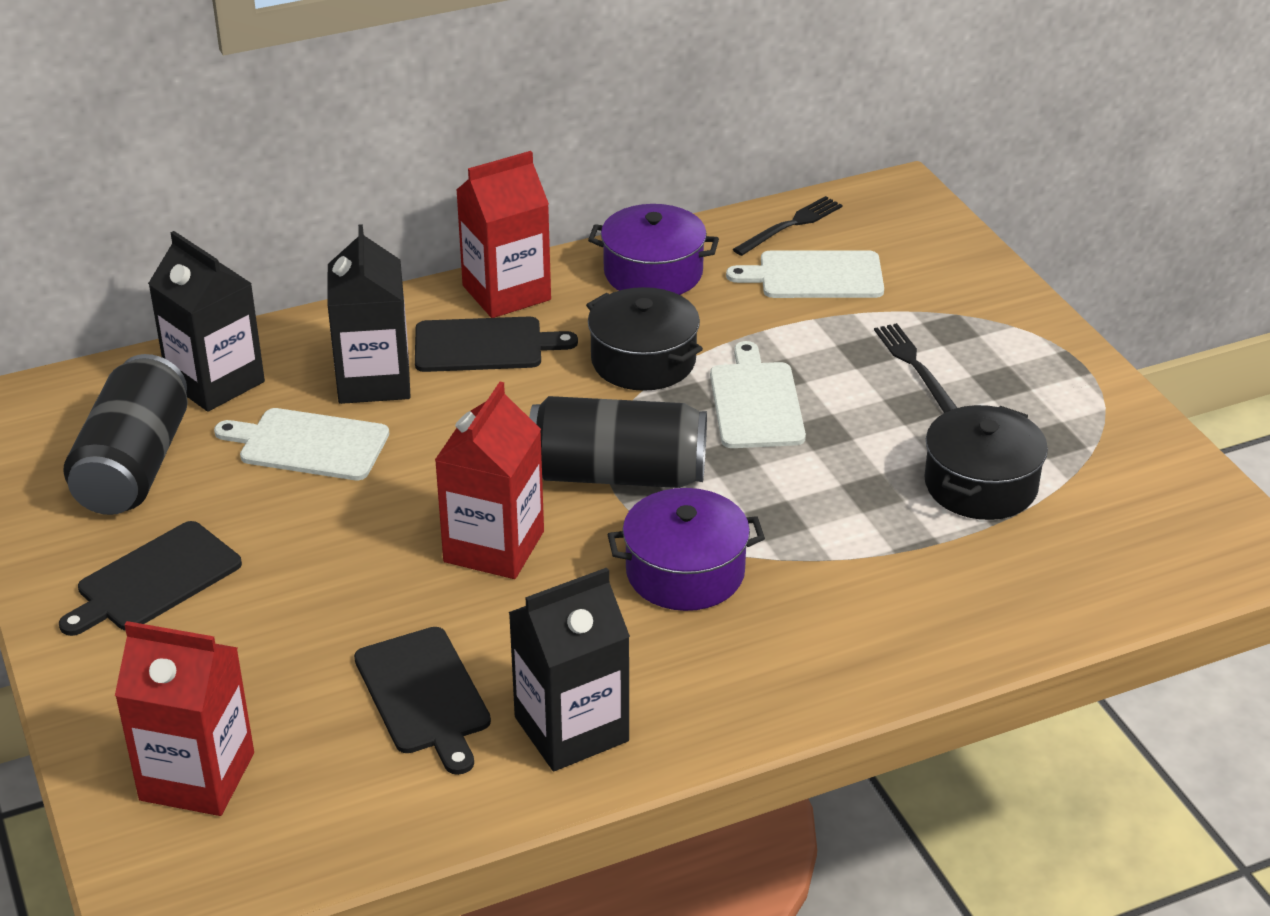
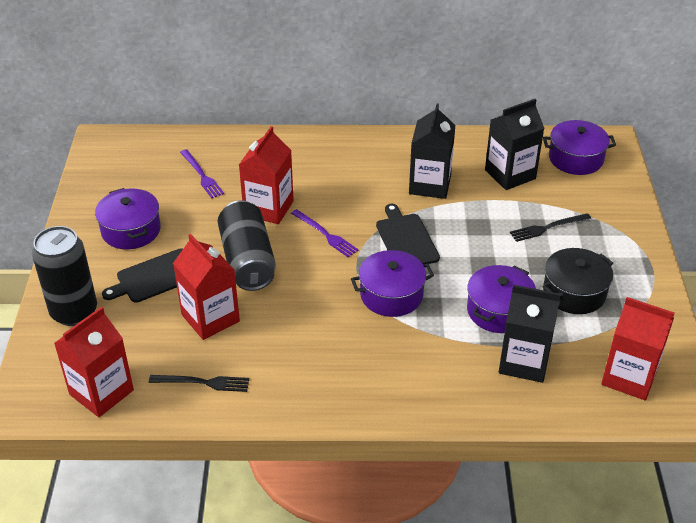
black cutting board: 3 -> 2
black pot: 2 -> 1
purple fork: 0 -> 2
purple pot: 2 -> 4
red carton: 3 -> 4
white cutting board: 3 -> 0

